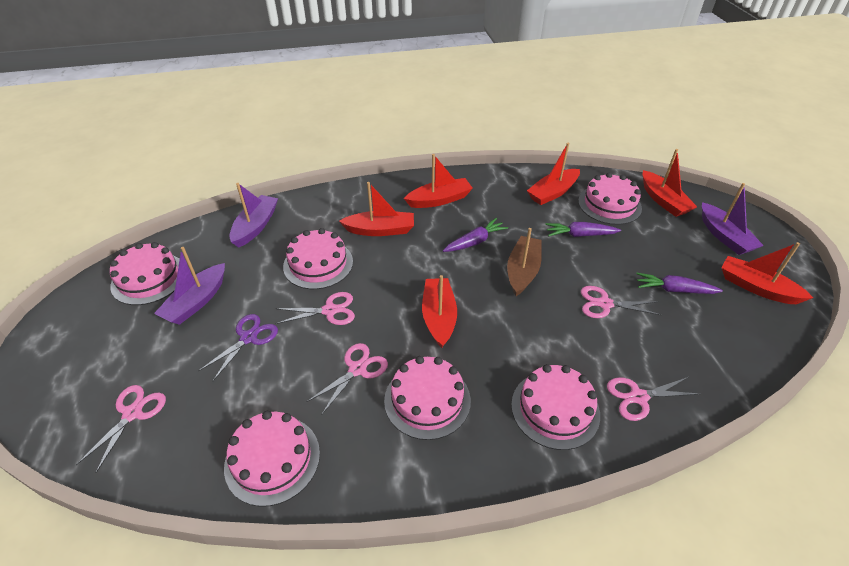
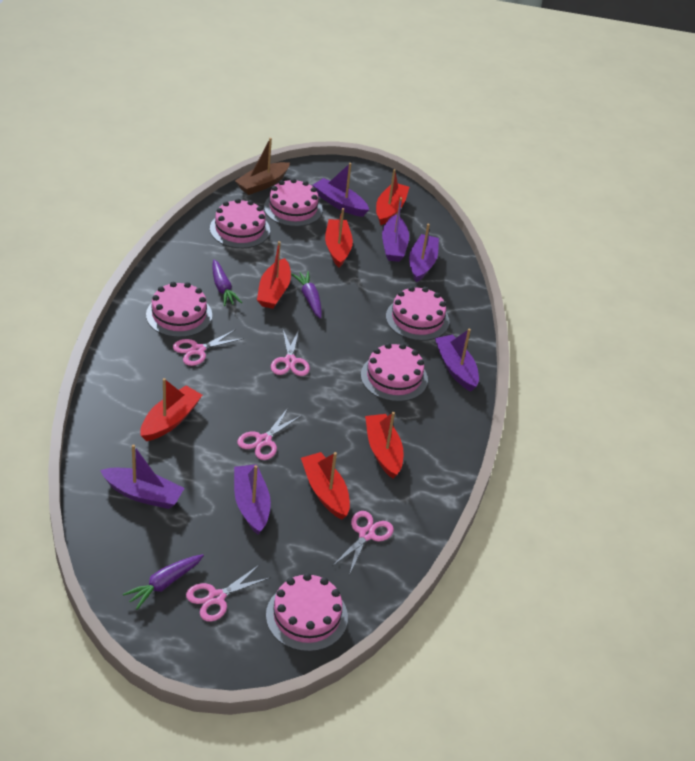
purple boat: 3 -> 6
purple scissors: 1 -> 0

